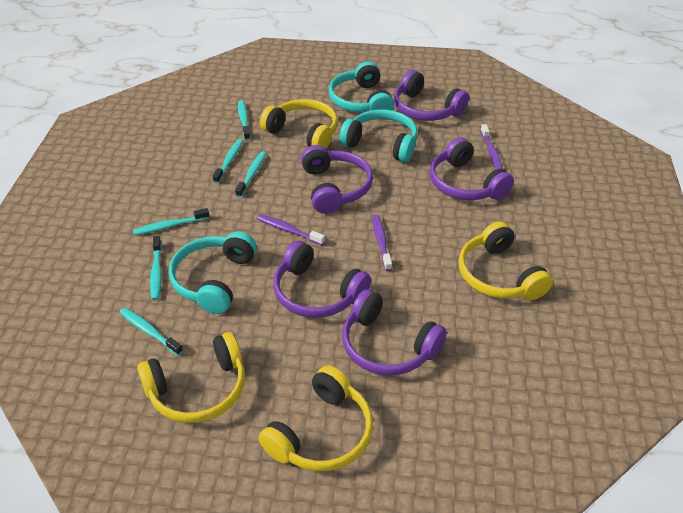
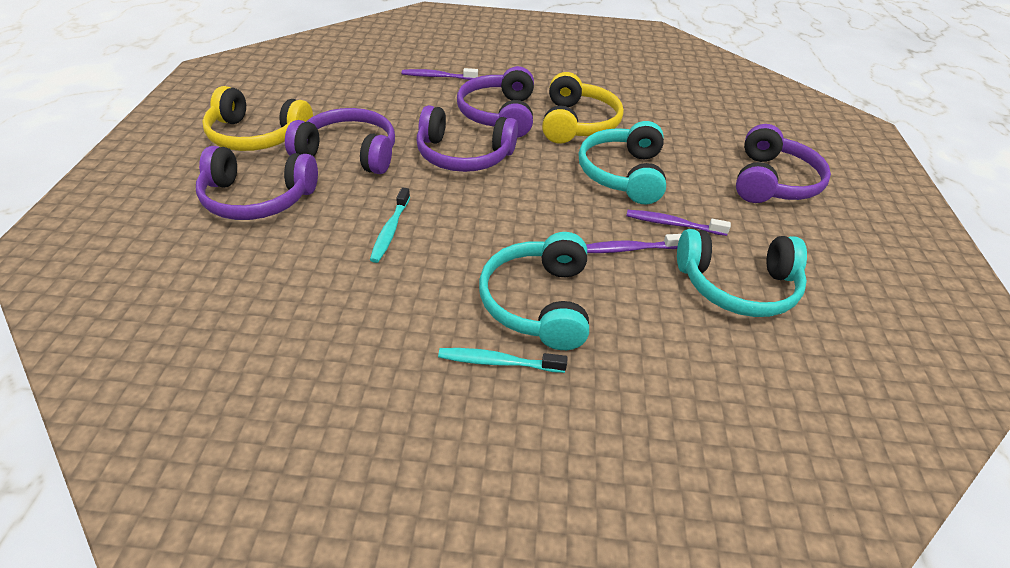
turquoise toothbrush: 6 -> 2
yellow headphones: 4 -> 2

